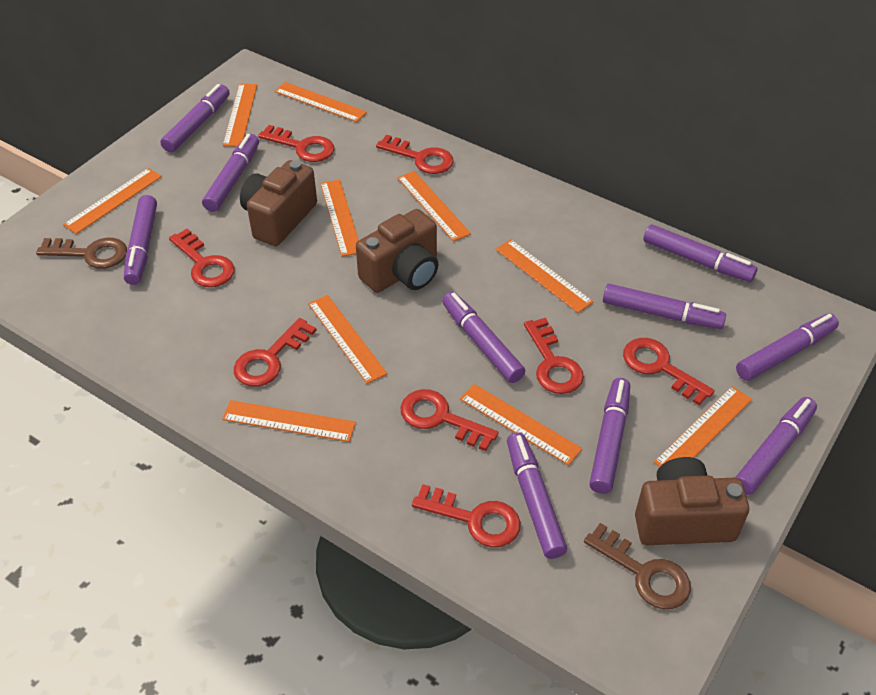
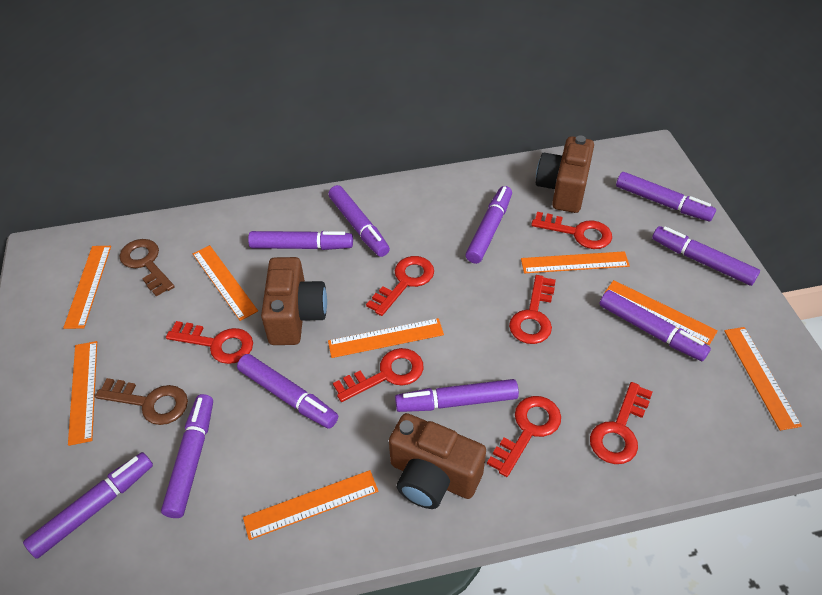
orange ruler: 10 -> 8
red key: 8 -> 7

